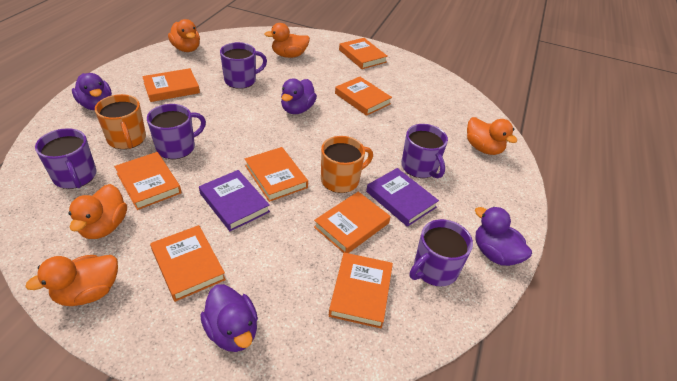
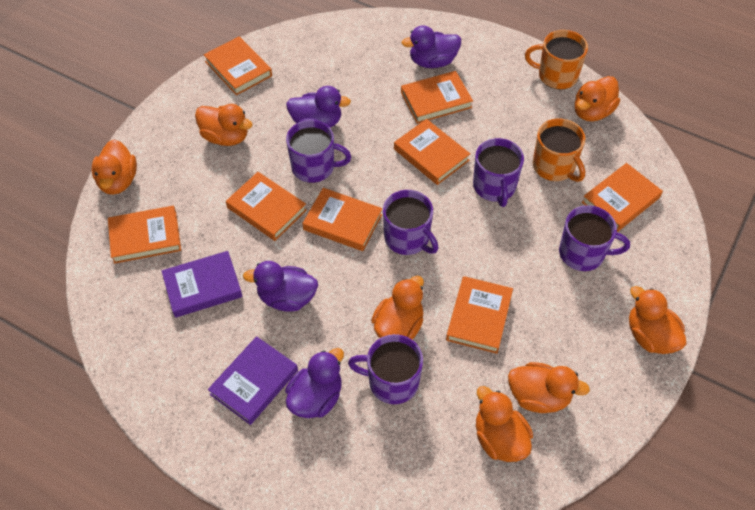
orange duck: 5 -> 7

